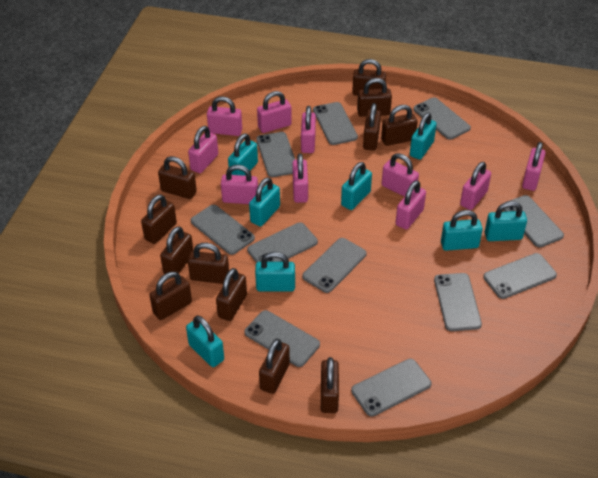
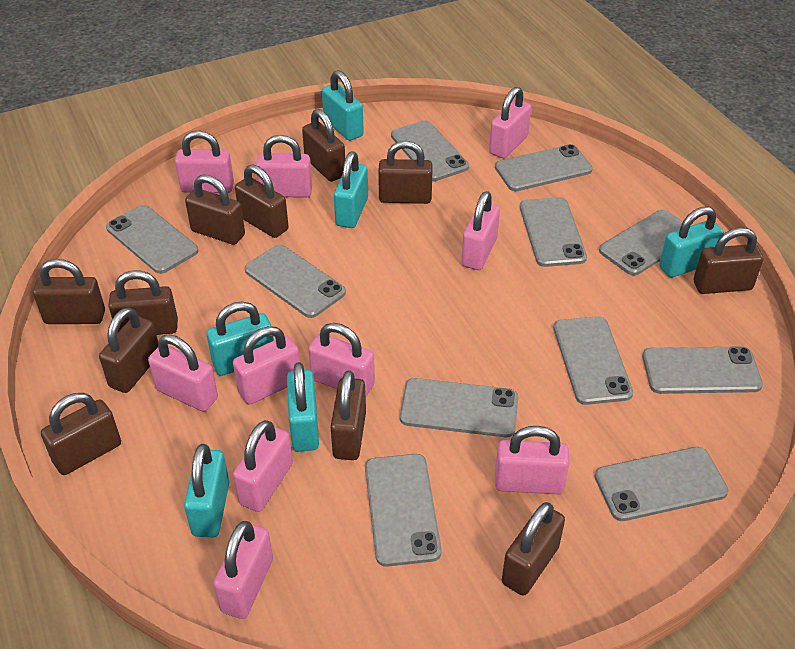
brown padlock: 12 -> 11
turquoise padlock: 8 -> 6

